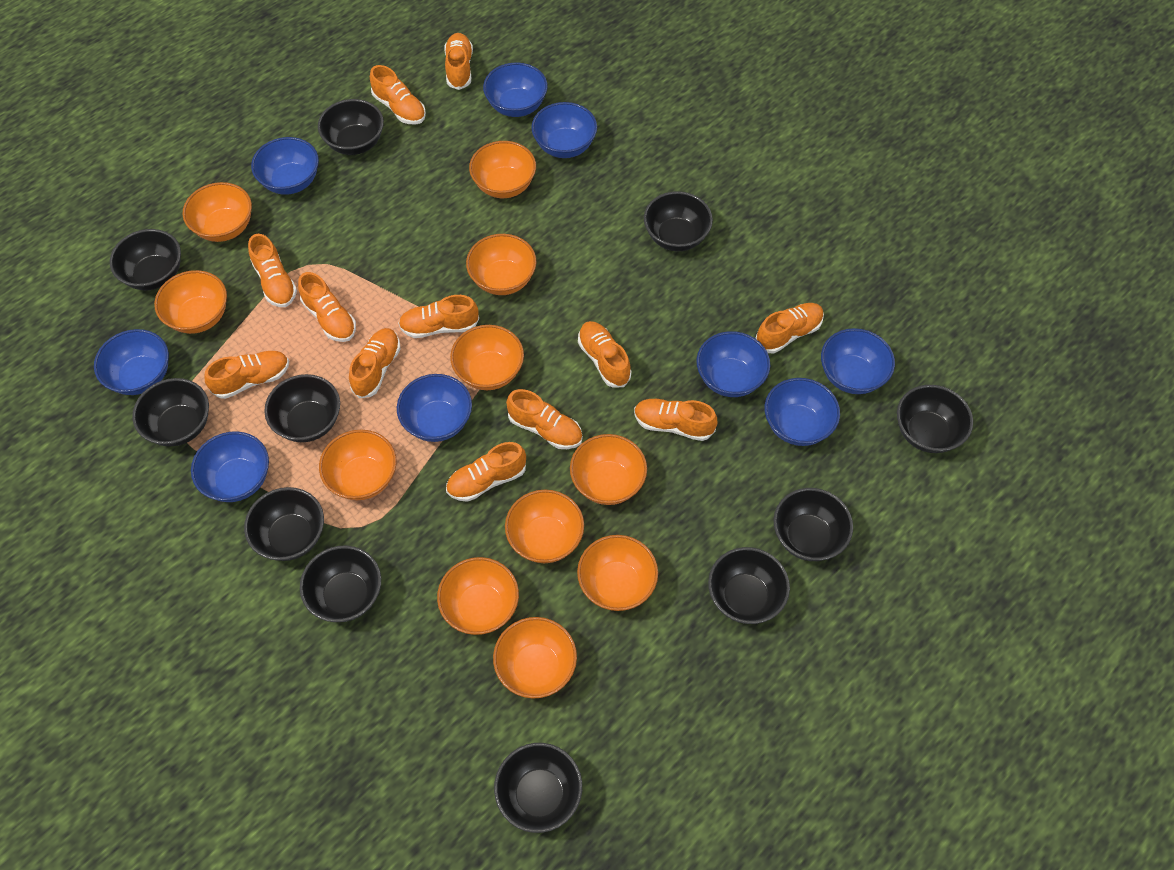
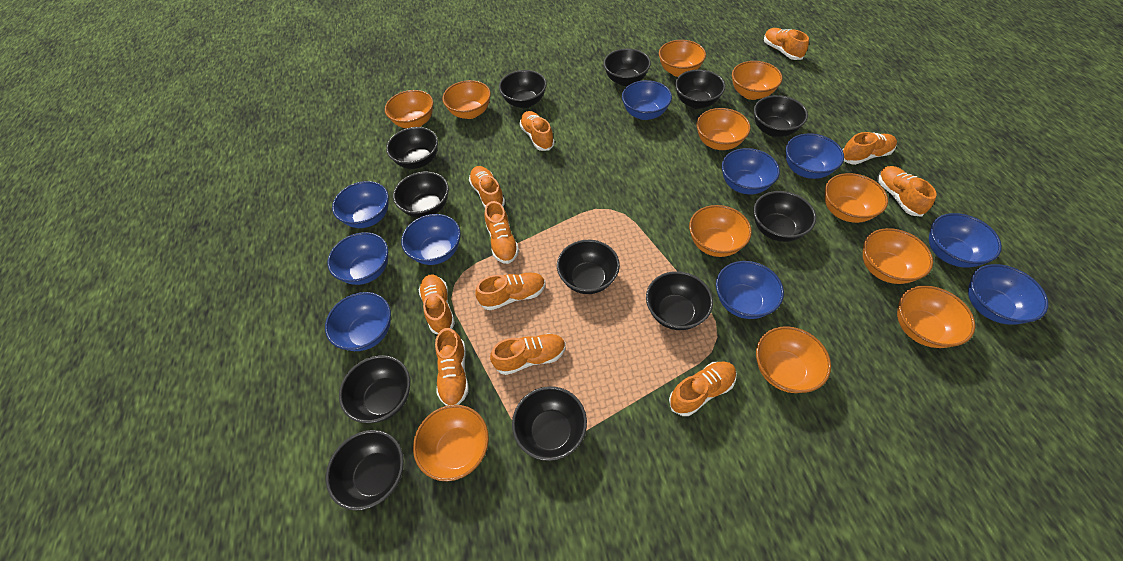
black bowl: 11 -> 12
blue bowl: 9 -> 10
orange shoe: 12 -> 11

